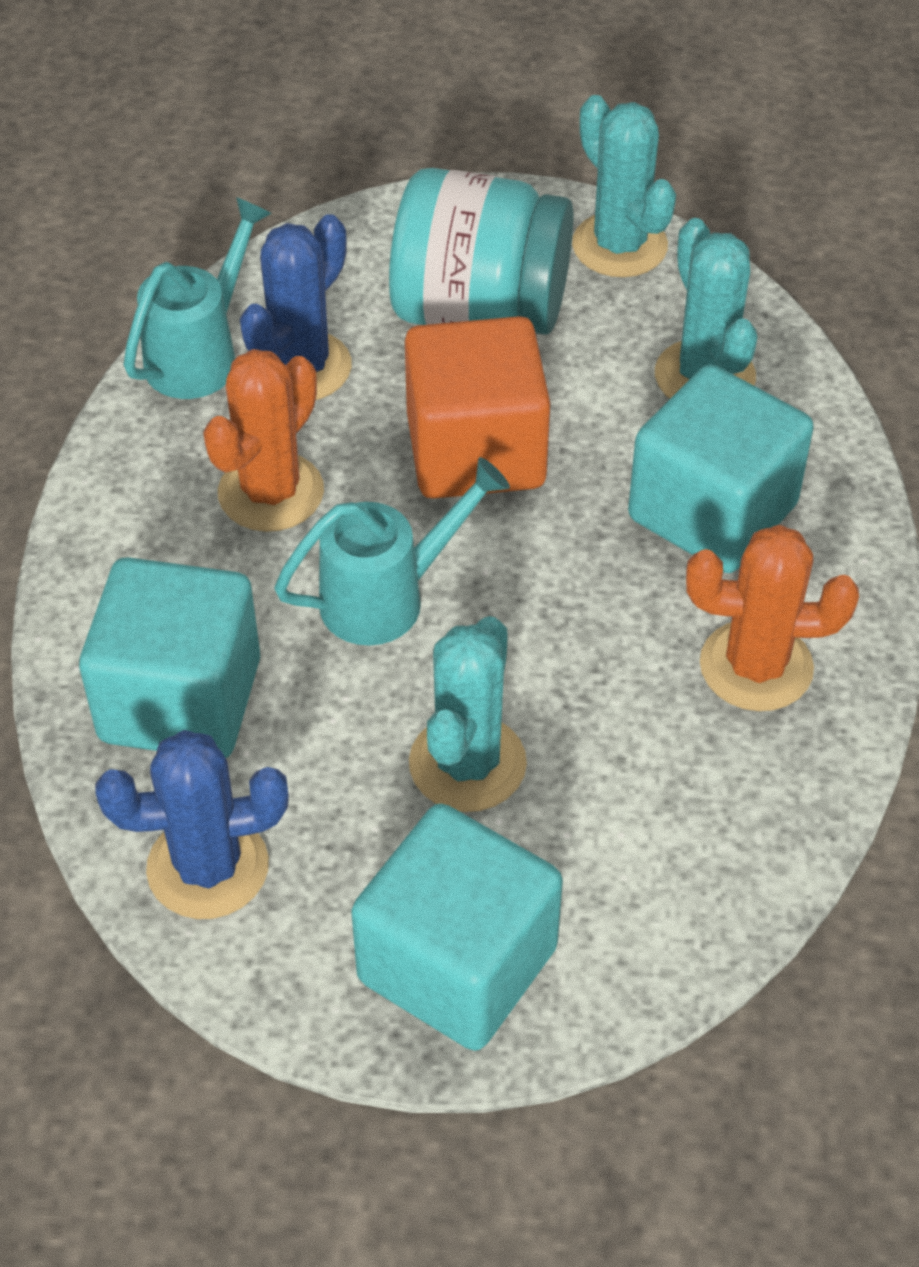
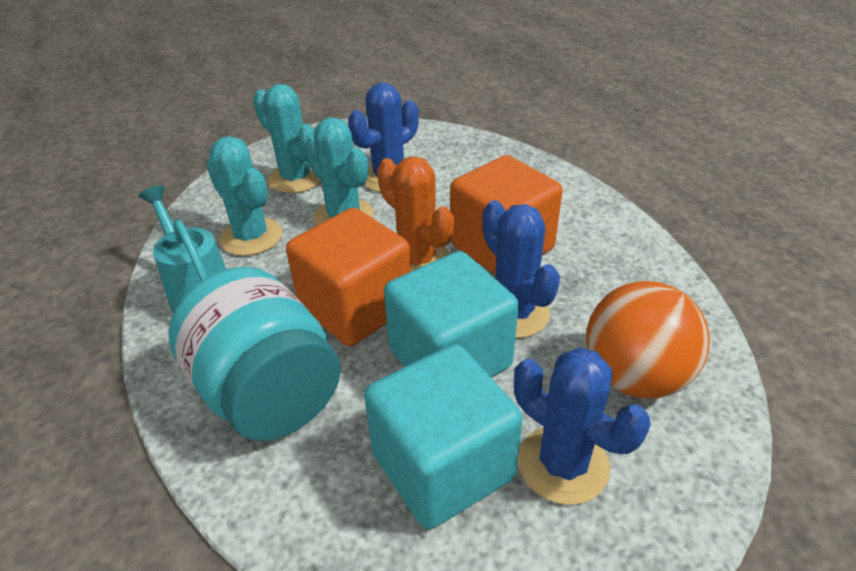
blue cactus: 2 -> 3
orange ball: 0 -> 1
orange cactus: 2 -> 1
orange cube: 1 -> 2
turquoise cube: 3 -> 2
turquoise watering can: 2 -> 1

